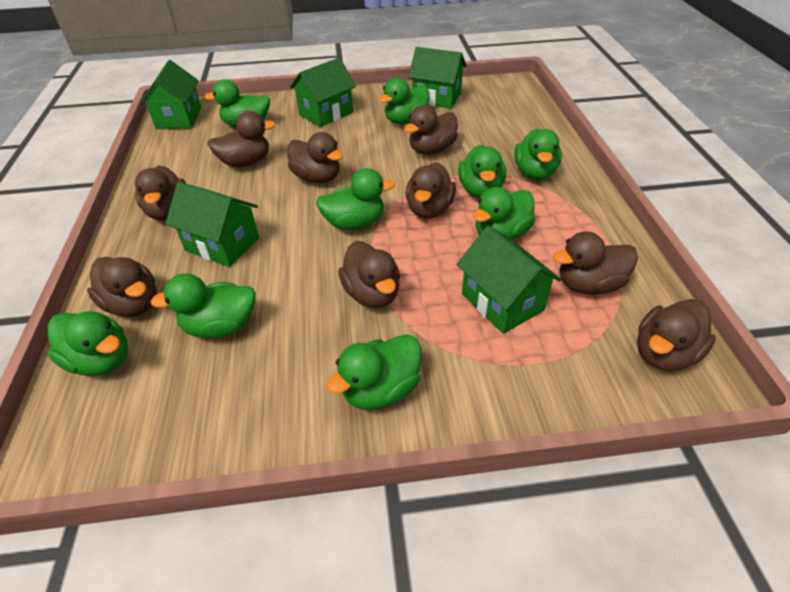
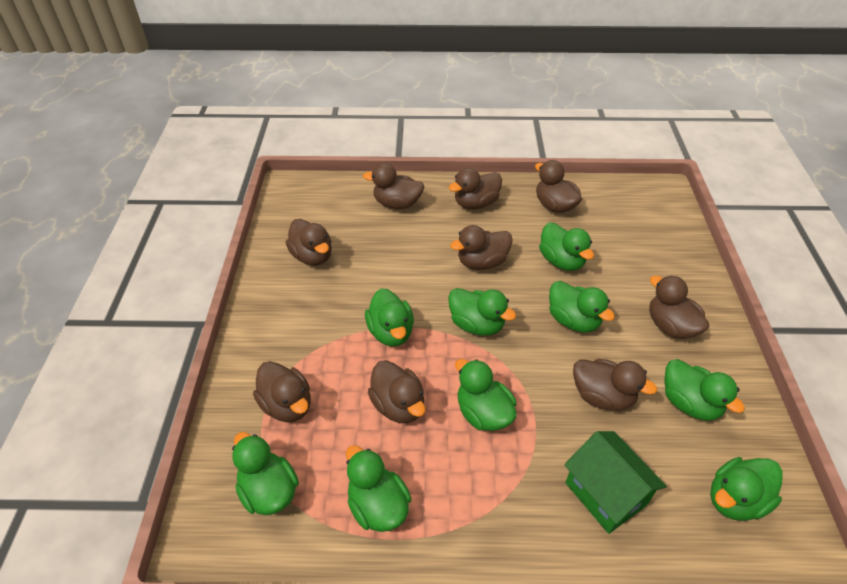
green house: 5 -> 1

